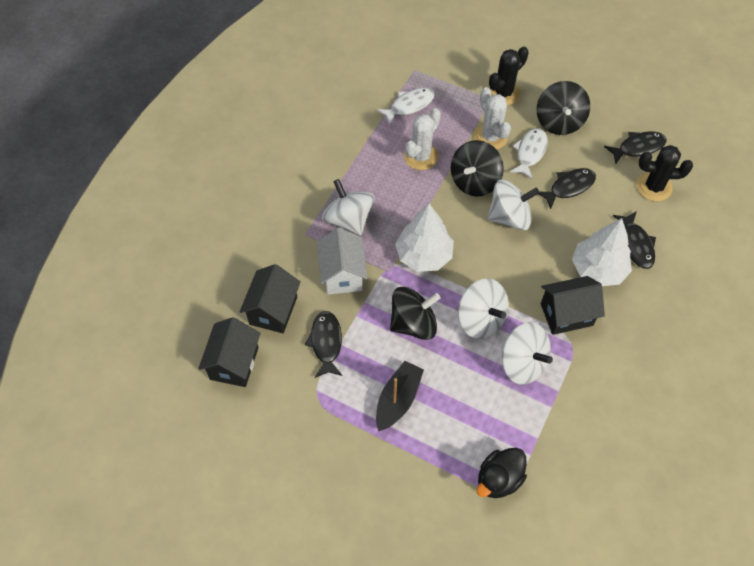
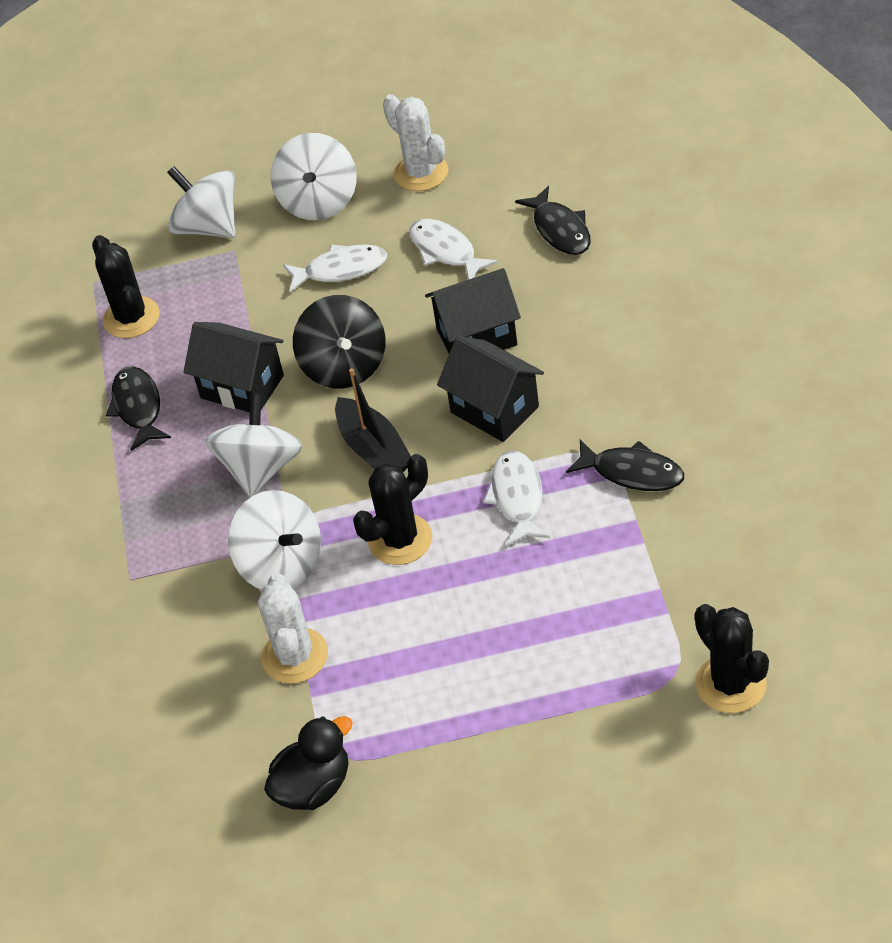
black cactus: 2 -> 3
black fish: 4 -> 3
black spinning top: 3 -> 1
white fish: 2 -> 3
white house: 1 -> 0
white tree: 2 -> 0

